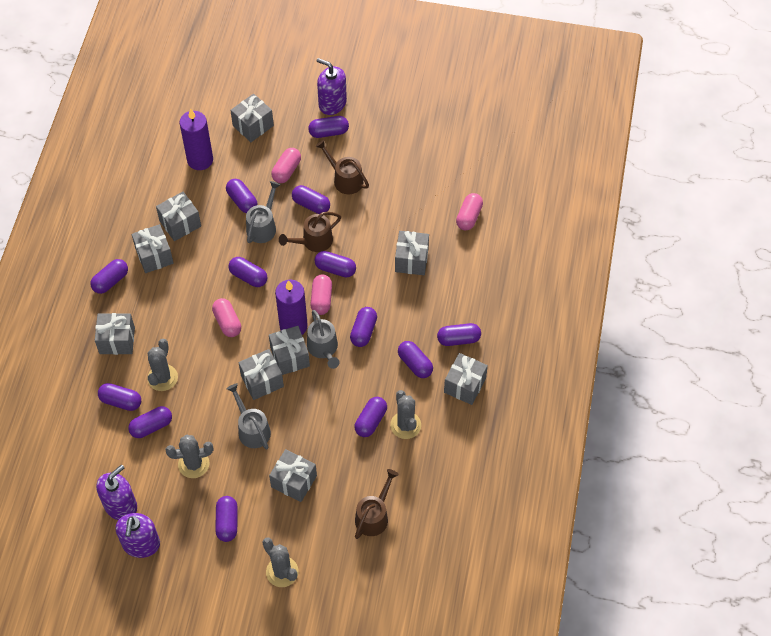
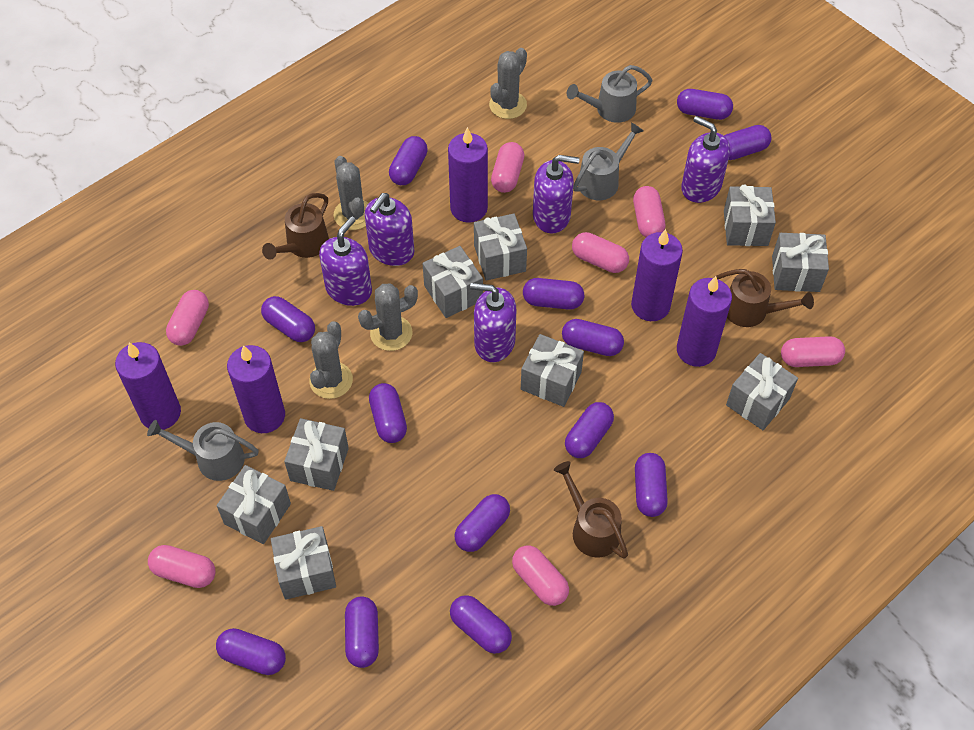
pink capsule: 4 -> 7
purple candle: 2 -> 5
purple soap dispenser: 3 -> 5

